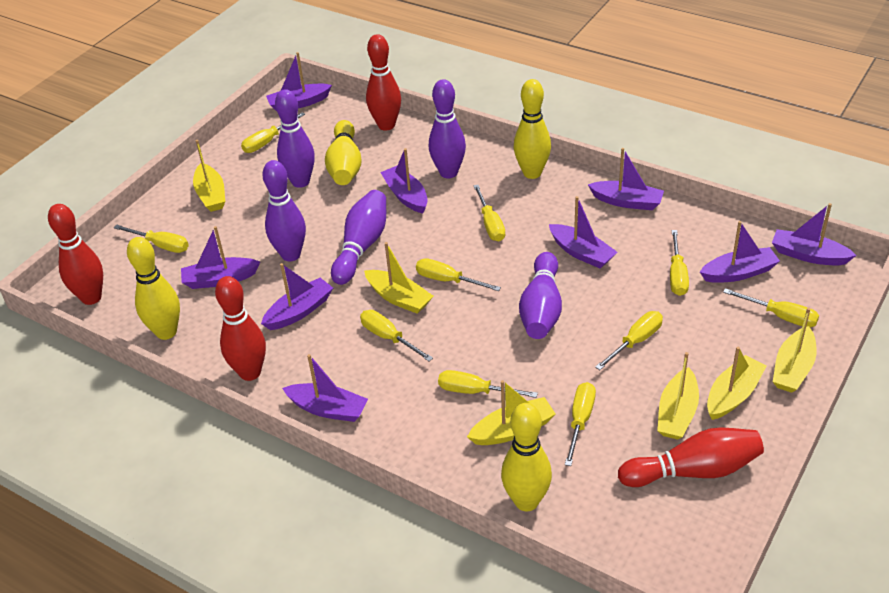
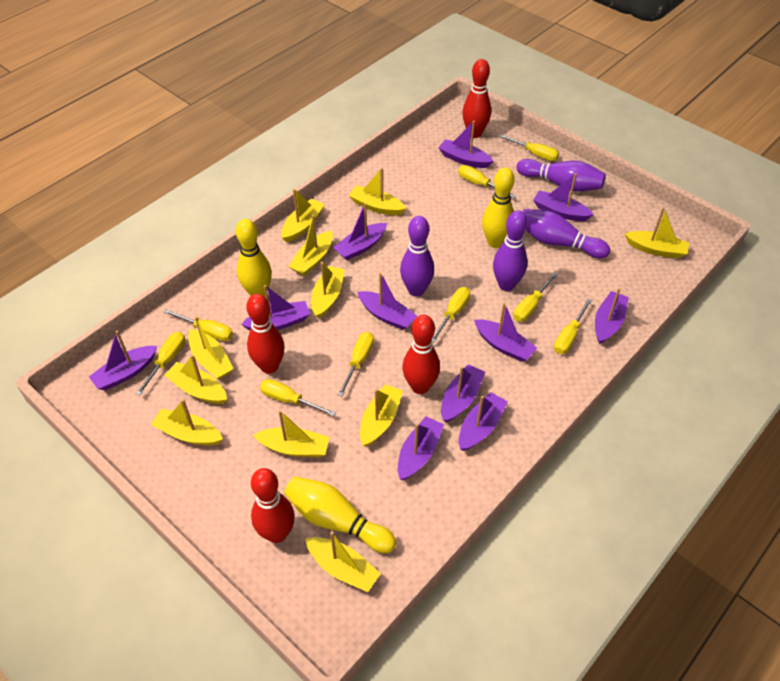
purple boat: 9 -> 11
purple bowling pin: 5 -> 4
yellow boat: 6 -> 11
yellow bowling pin: 4 -> 3
yellow screwdriver: 10 -> 9

